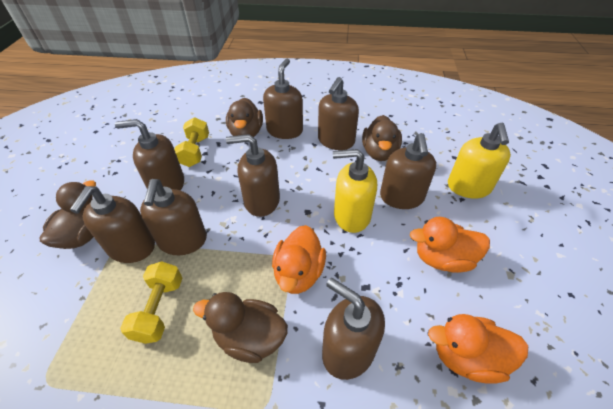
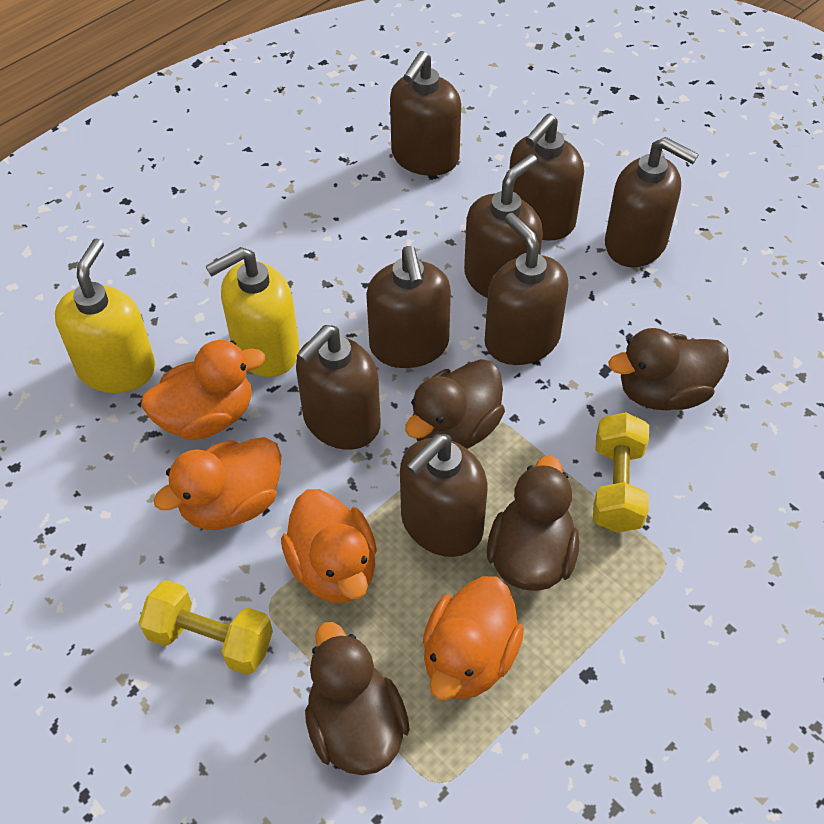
orange duck: 3 -> 4

